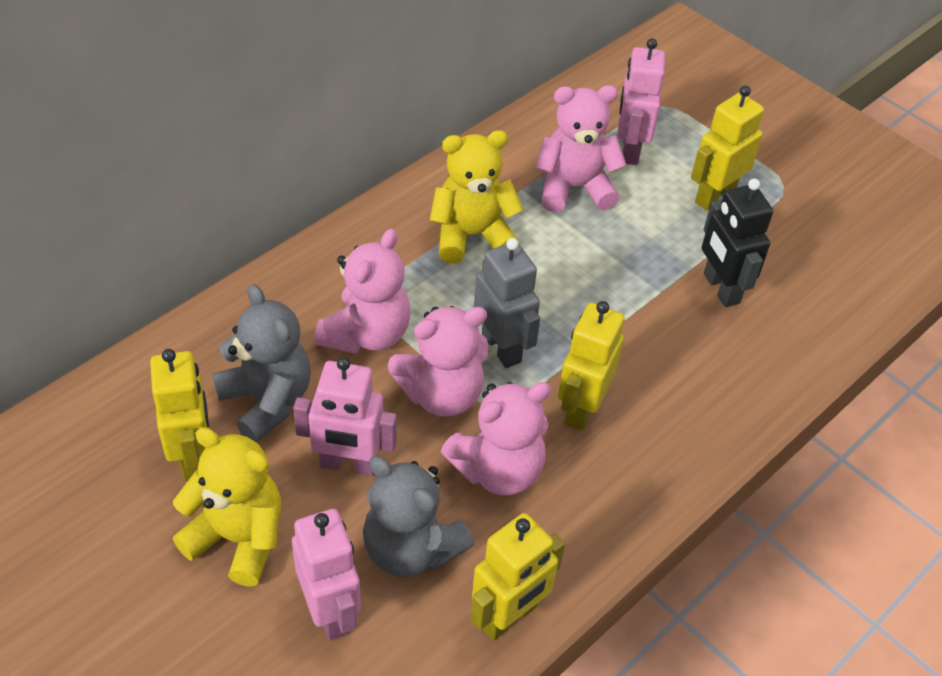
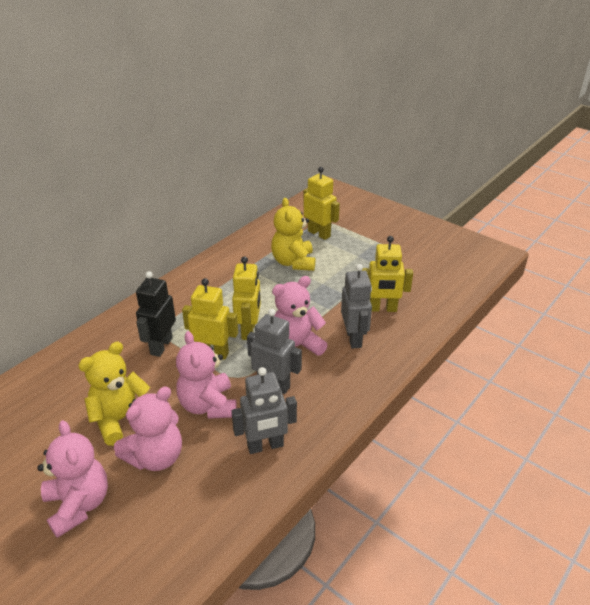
grey robot: 1 -> 3
grey teddy bear: 2 -> 0
pink robot: 3 -> 0

